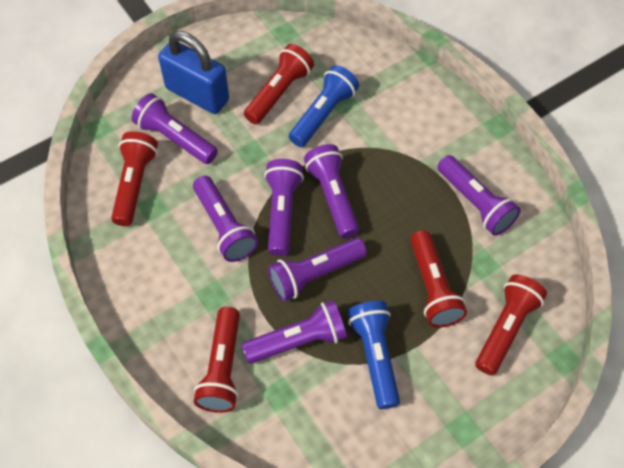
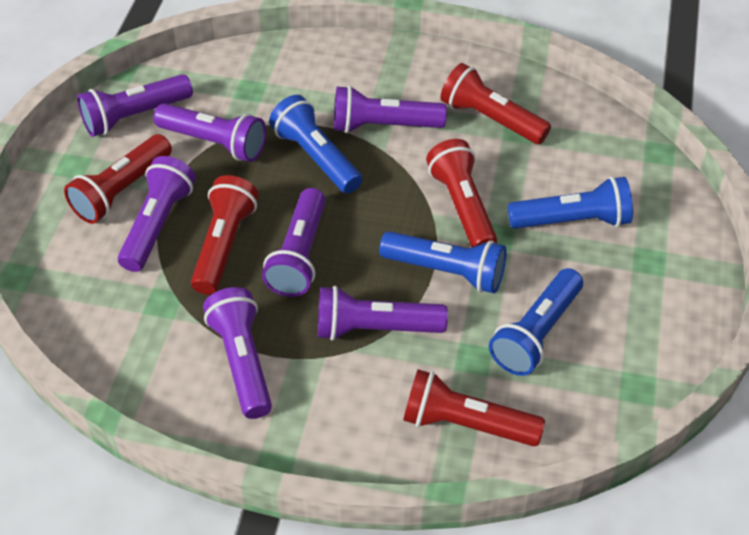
blue flashlight: 2 -> 4
blue padlock: 1 -> 0

